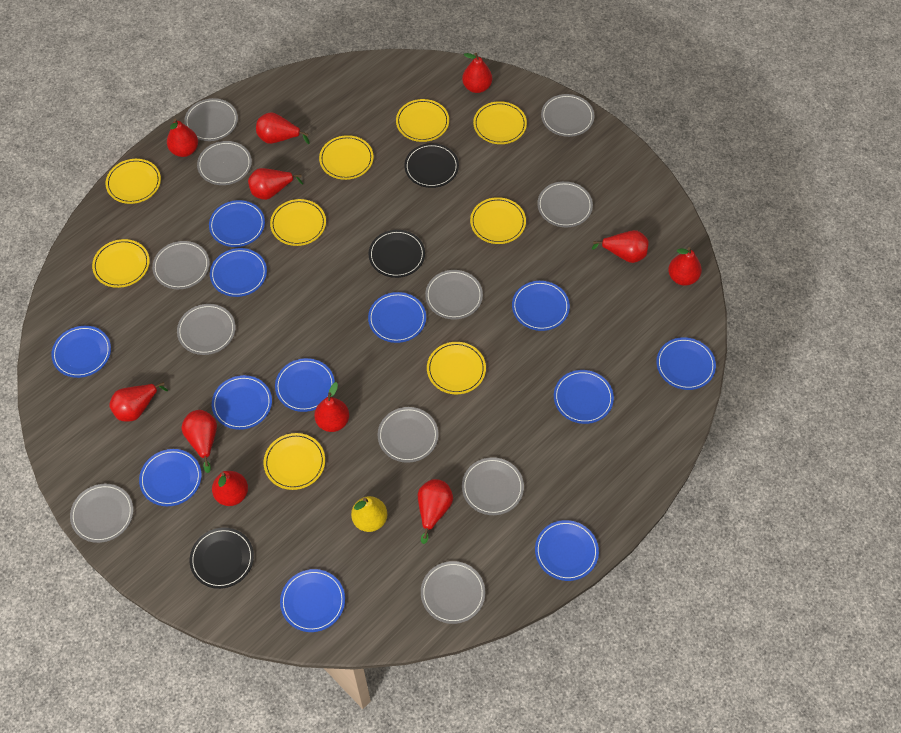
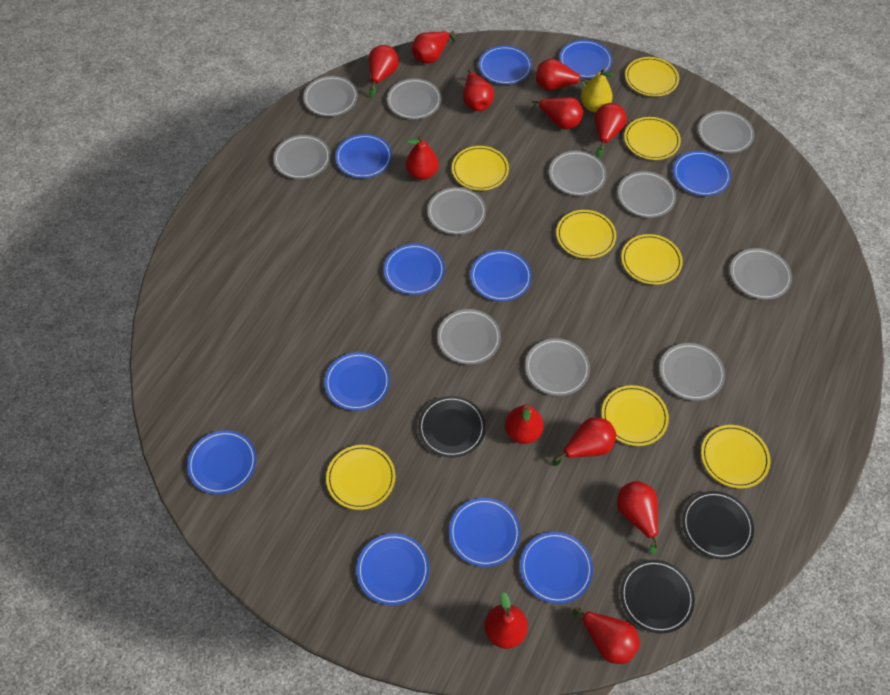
blue plate: 12 -> 11
red pear: 11 -> 12
yellow plate: 9 -> 8

